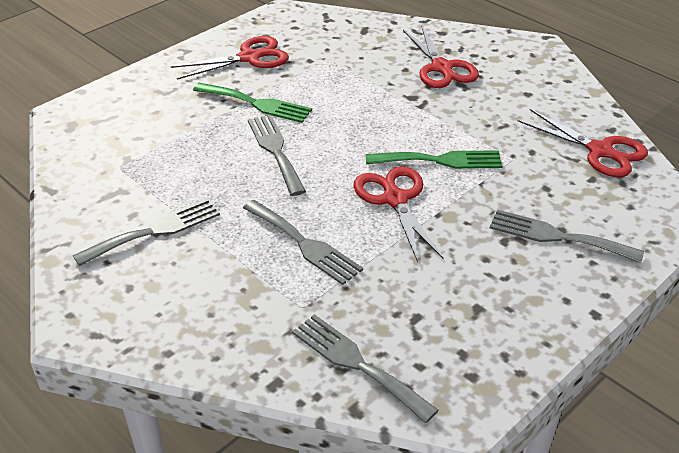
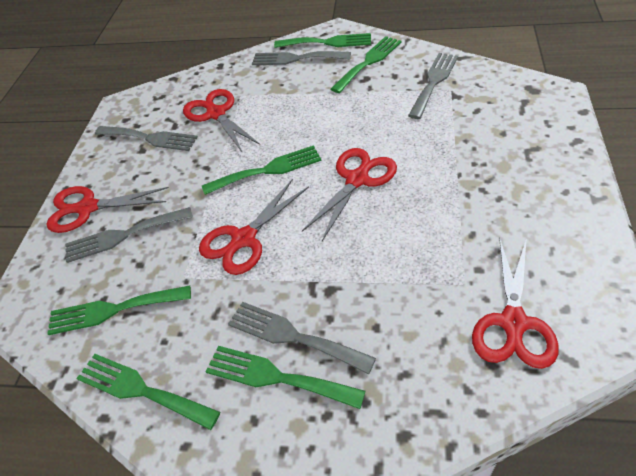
green fork: 2 -> 6
red scissors: 4 -> 5

